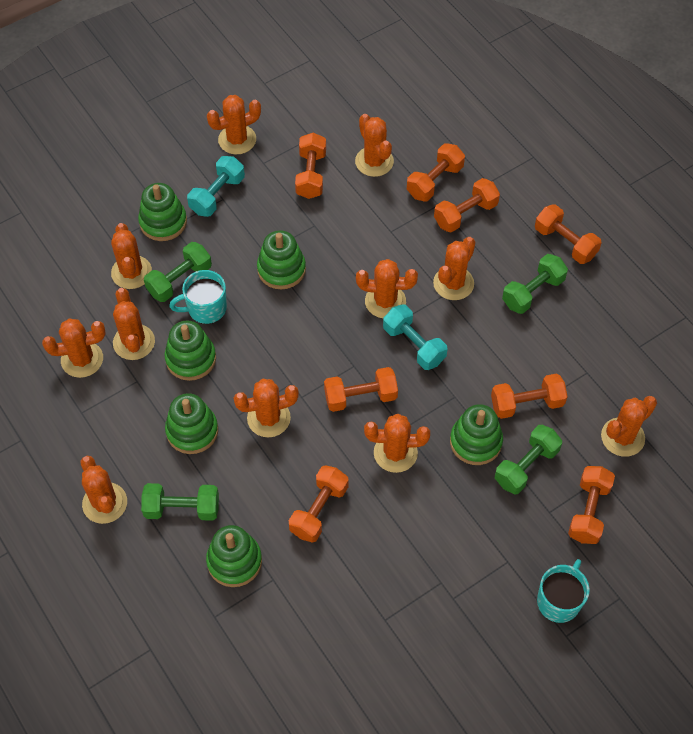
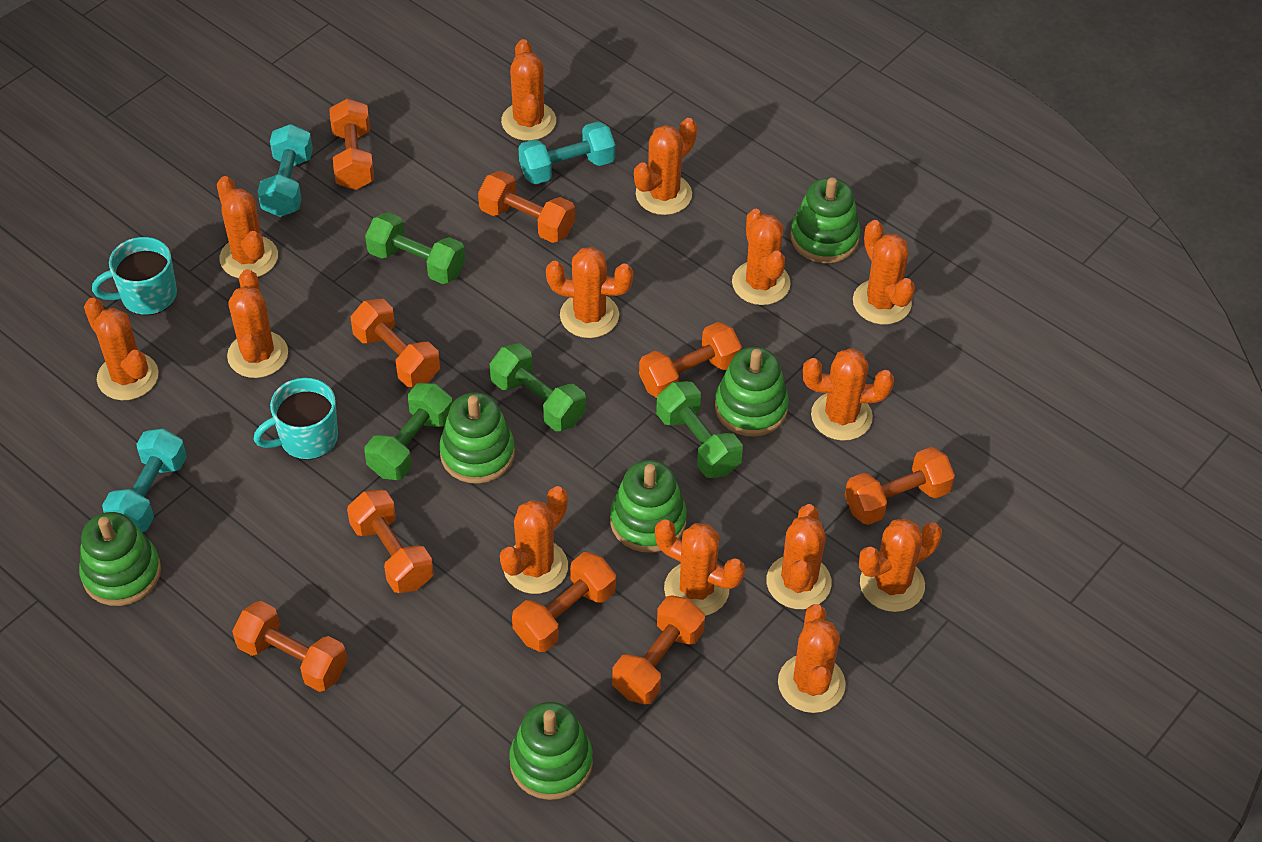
orange cactus: 11 -> 14
orange dumbbell: 8 -> 9
turquoise dumbbell: 2 -> 3

